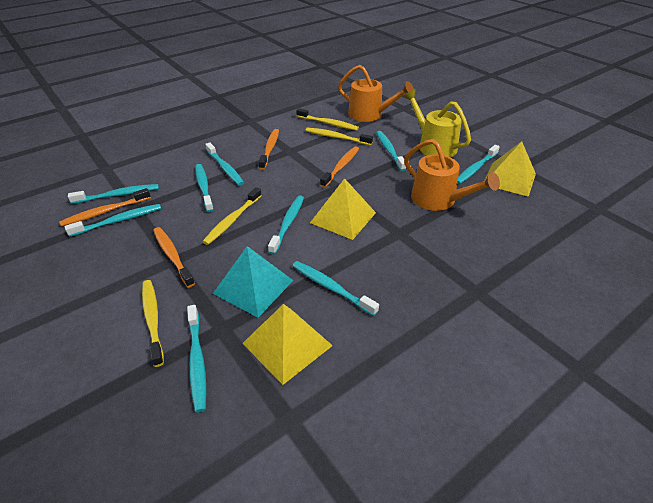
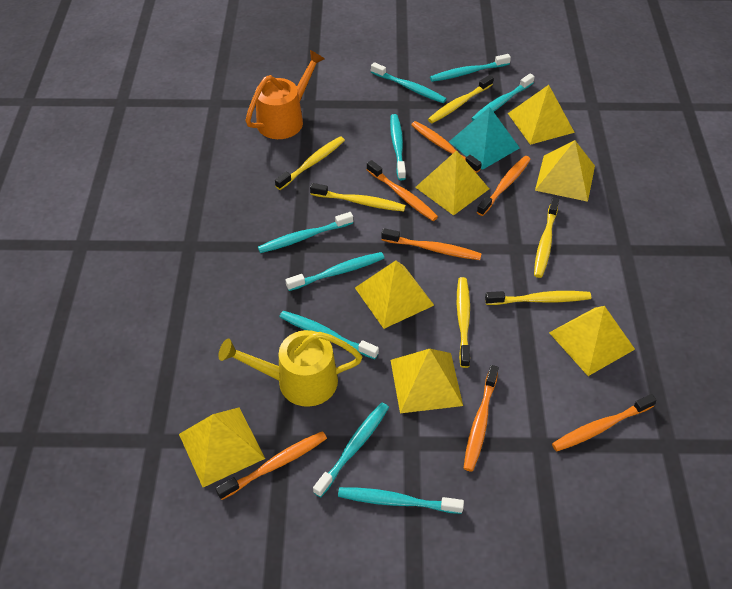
orange toothbrush: 4 -> 7
orange watering can: 2 -> 1
yellow pyramid: 3 -> 7
yellow toothbrush: 4 -> 6

